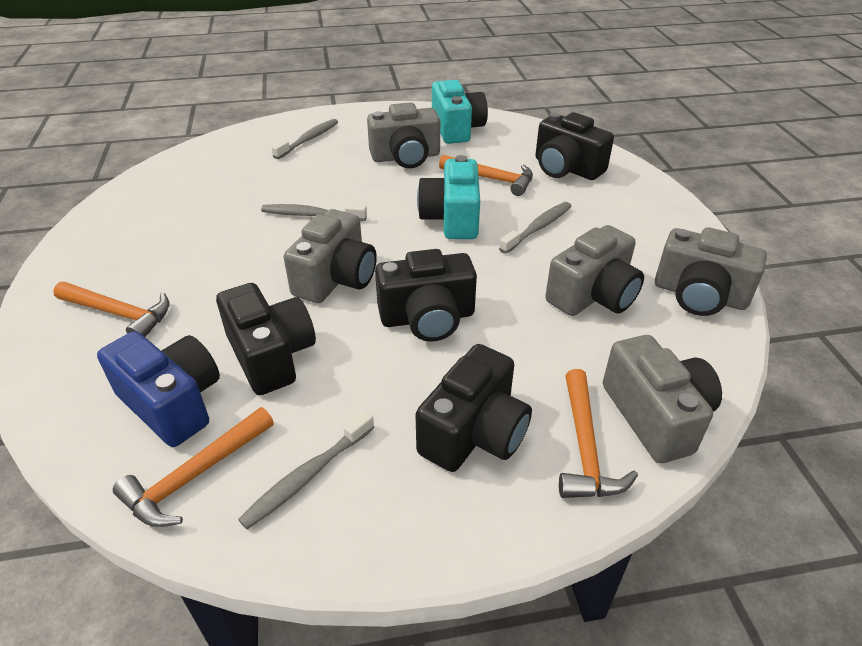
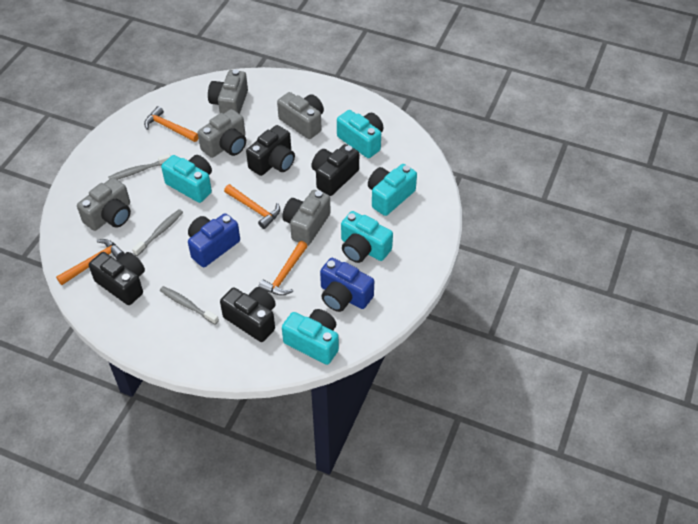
blue camera: 1 -> 2
grey toothbrush: 4 -> 3
turquoise camera: 2 -> 5

